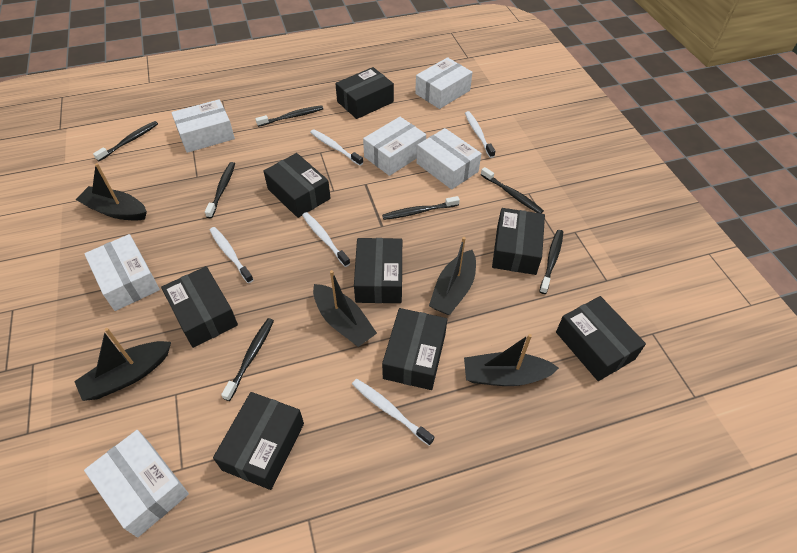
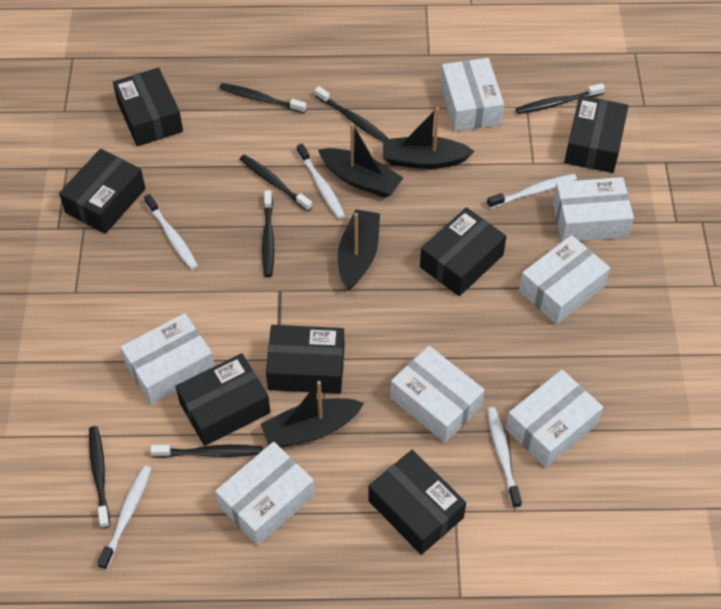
black boat: 5 -> 4
black box: 8 -> 7
white box: 6 -> 7

